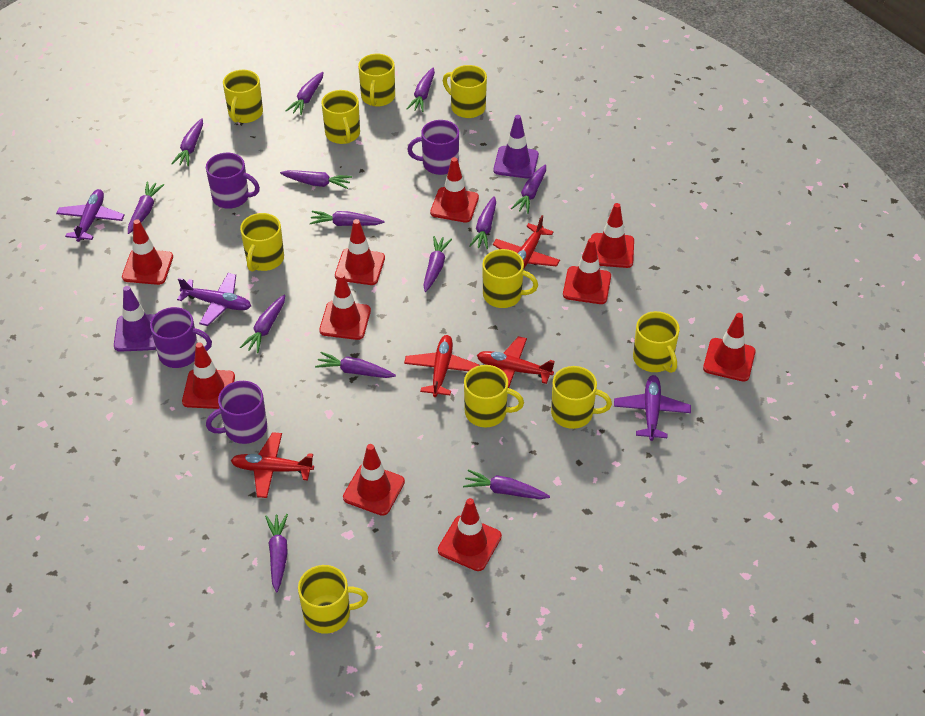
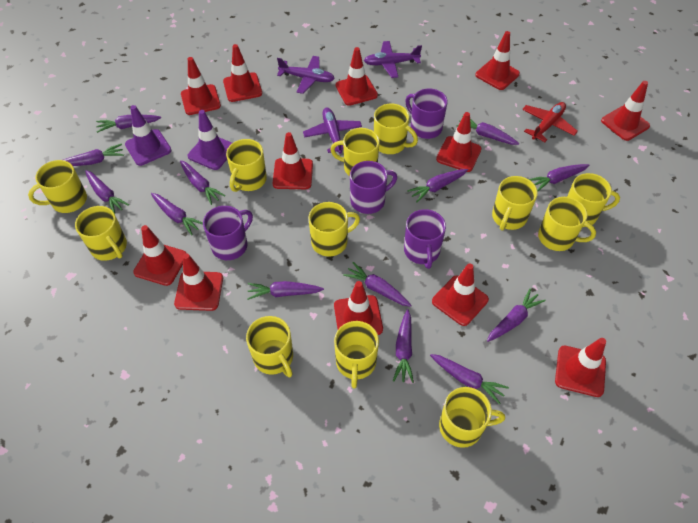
red plane: 4 -> 1
red traffic cone: 10 -> 12
yellow mug: 10 -> 12

